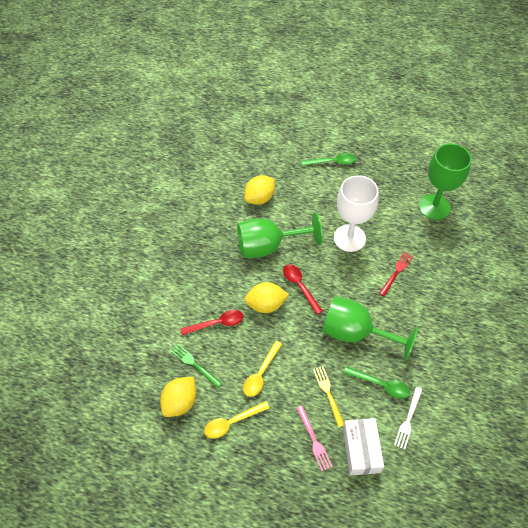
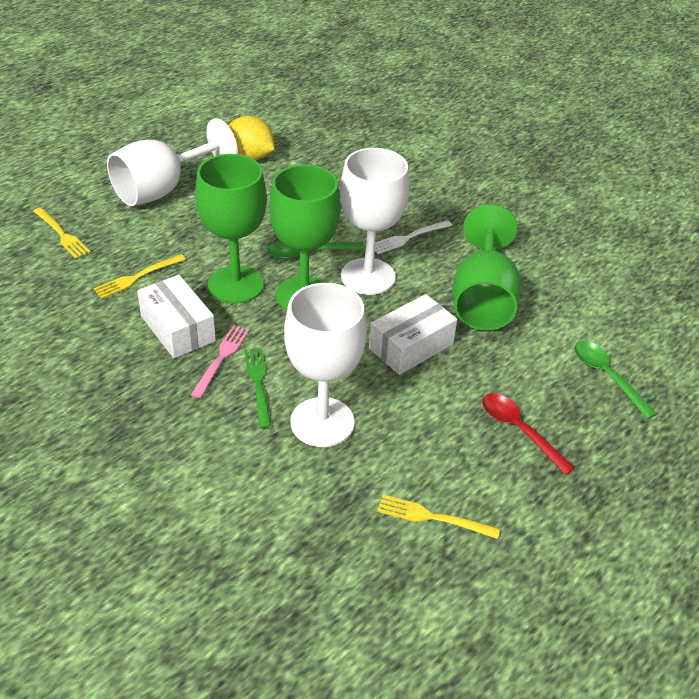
red fork: 1 -> 0
red spoon: 2 -> 1
white box: 1 -> 2
white goblet: 1 -> 3
yellow fork: 1 -> 3
yellow lemon: 3 -> 1
yellow spoon: 2 -> 0

